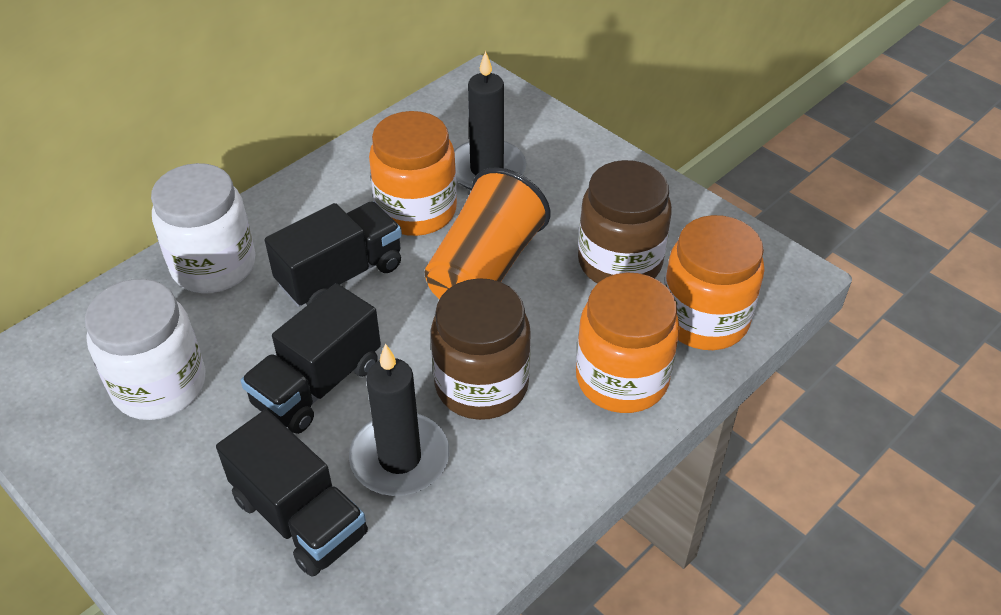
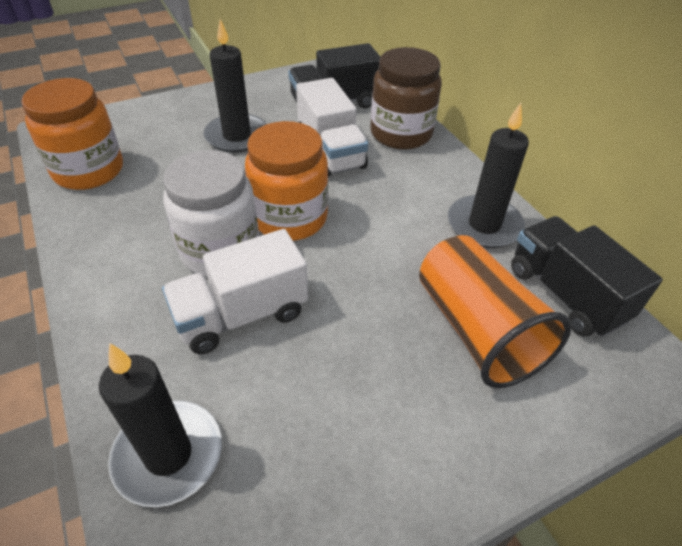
black candle: 2 -> 3
black truck: 3 -> 2
brown jar: 2 -> 1
orange jar: 3 -> 2
white jar: 2 -> 1
white truck: 0 -> 2

